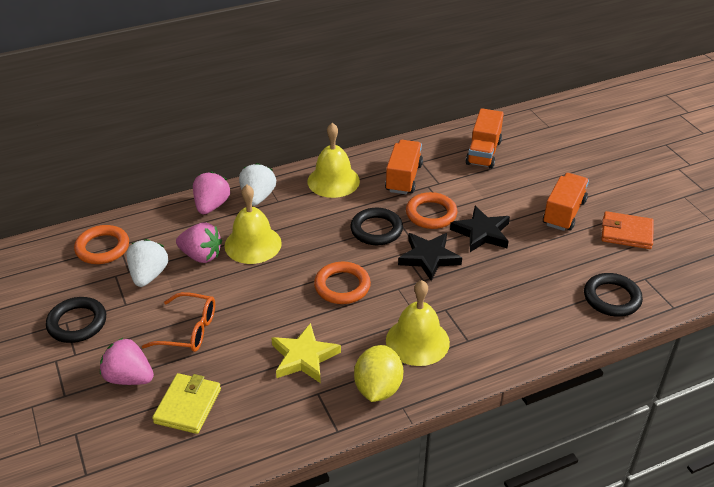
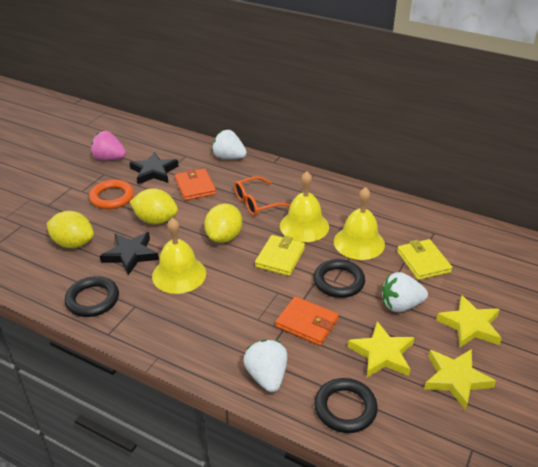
orange ring: 3 -> 1
orange truck: 3 -> 0
orange wallet: 1 -> 2
pink strawberry: 3 -> 1
white strawberry: 2 -> 3
yellow lemon: 1 -> 3
yellow star: 1 -> 3
yellow wallet: 1 -> 2

